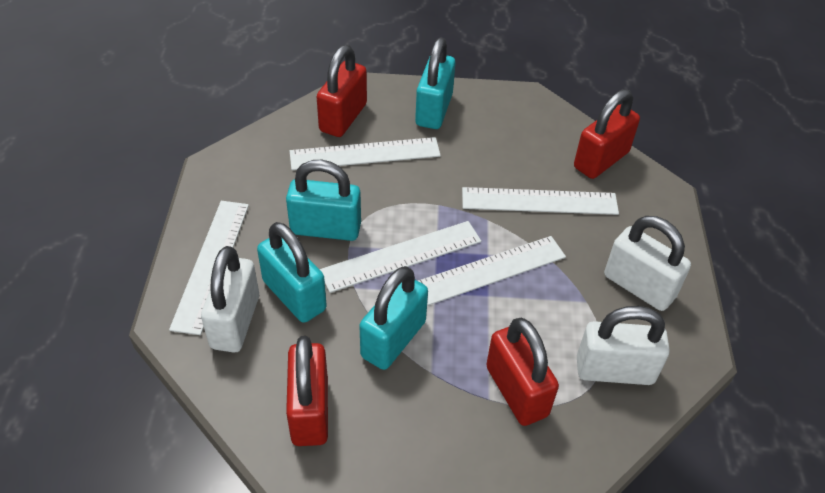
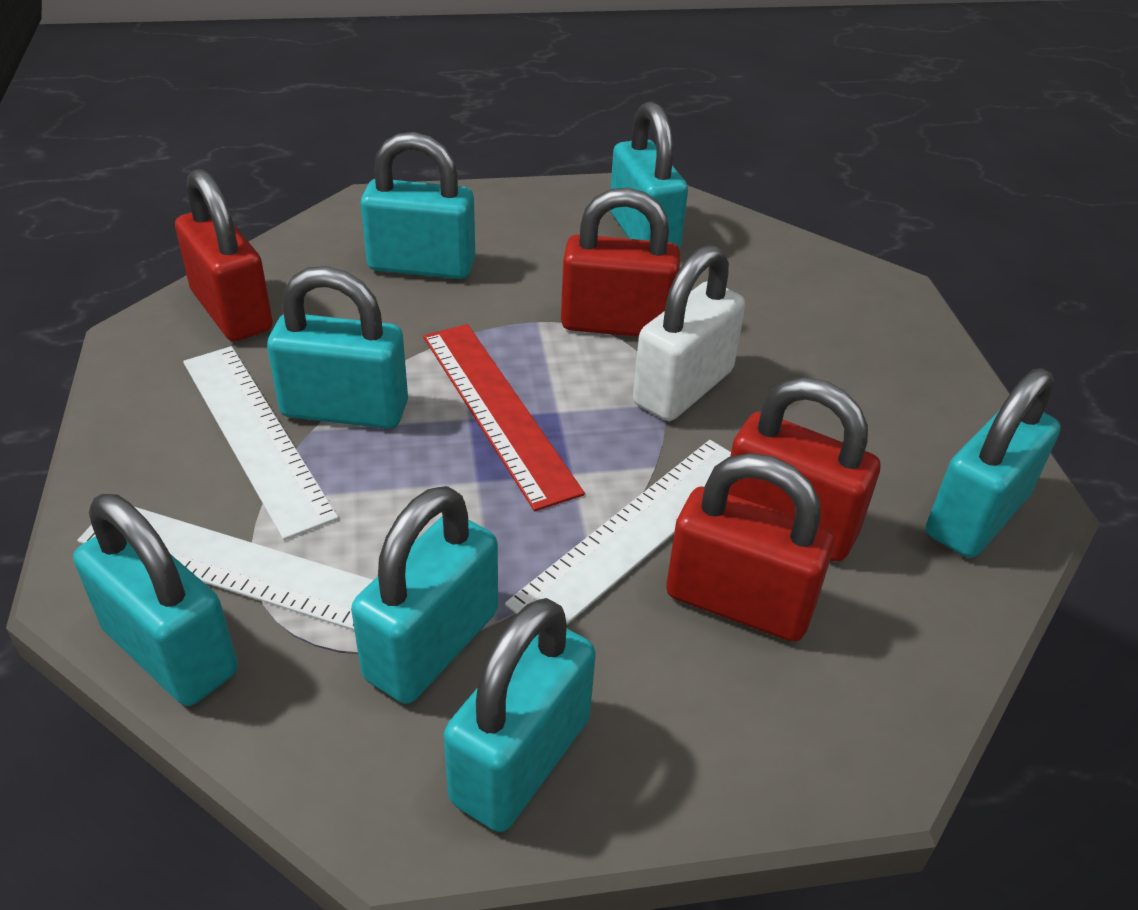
red ruler: 0 -> 1
turquoise padlock: 4 -> 7
white padlock: 3 -> 1
white ruler: 5 -> 3

